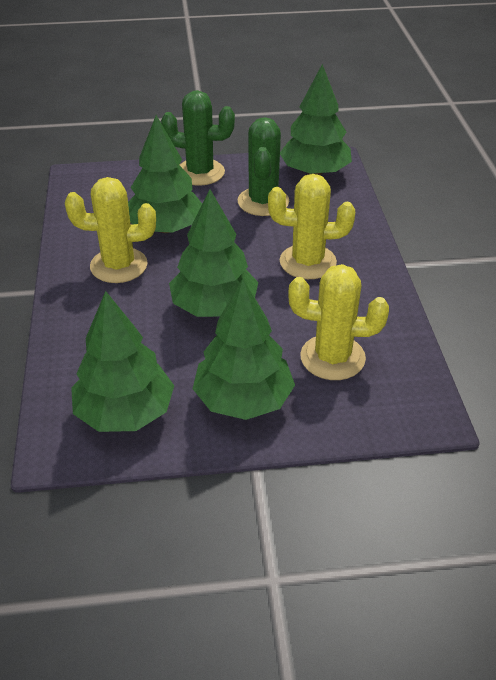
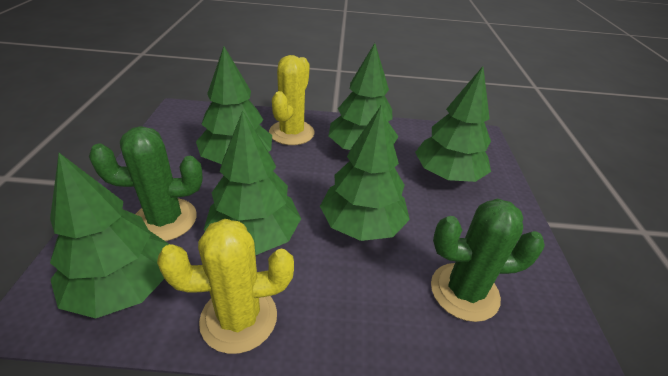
green tree: 5 -> 6
yellow cactus: 3 -> 2

